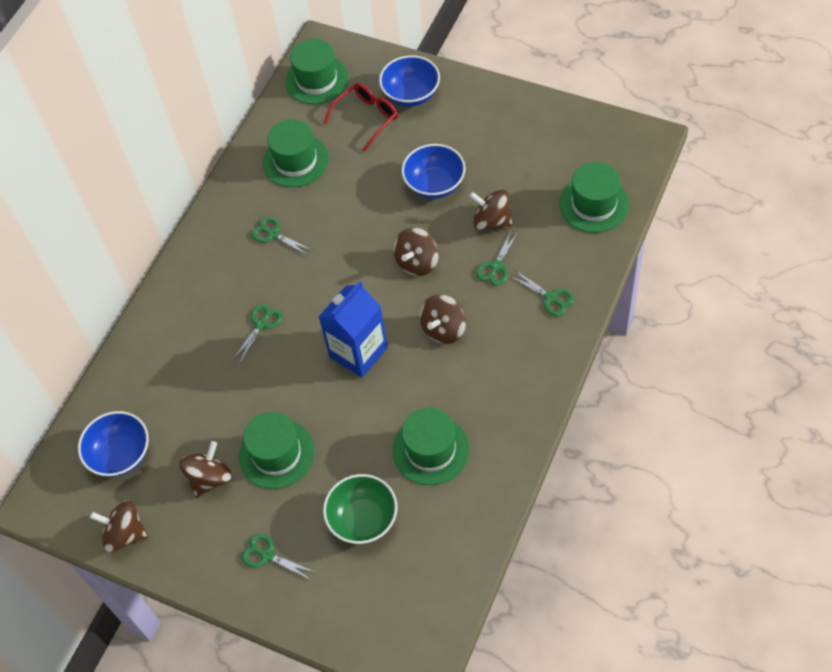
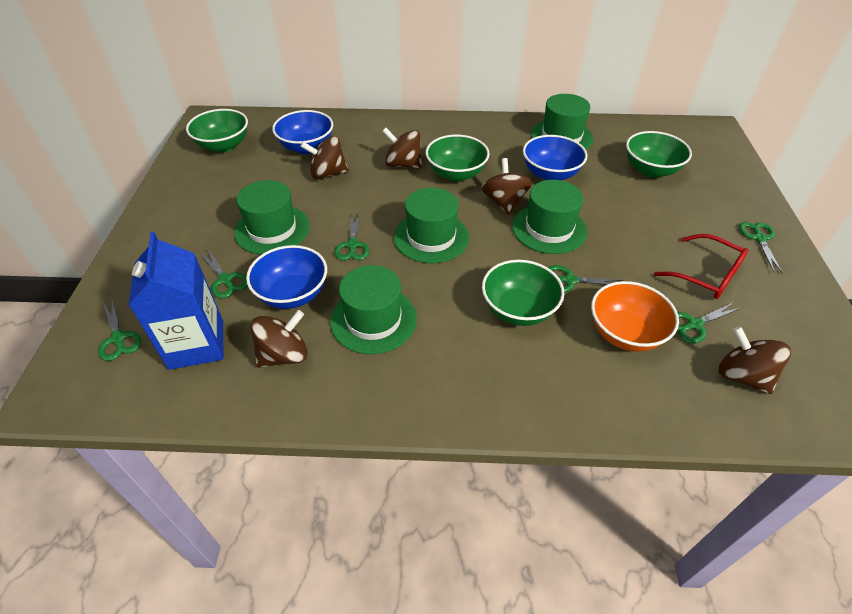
green bowl: 1 -> 4
green scissors: 5 -> 6
orange bowl: 0 -> 1

